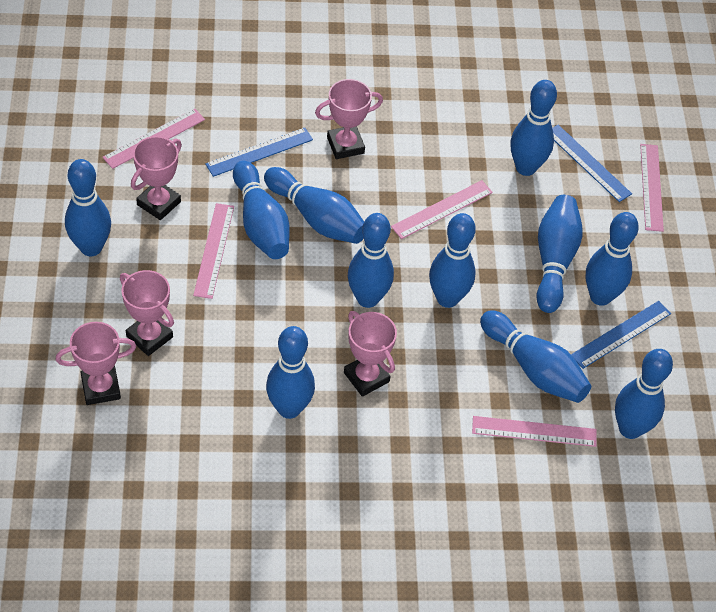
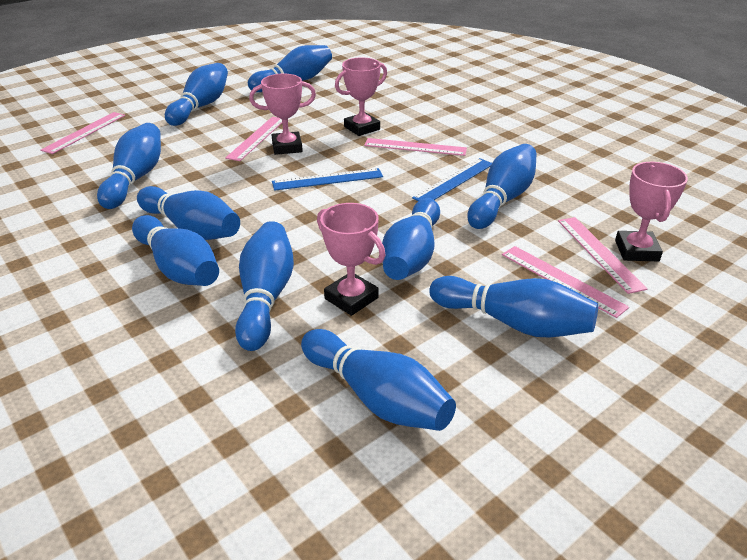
blue bowling pin: 11 -> 10
blue ruler: 3 -> 2
pink trophy: 5 -> 4

